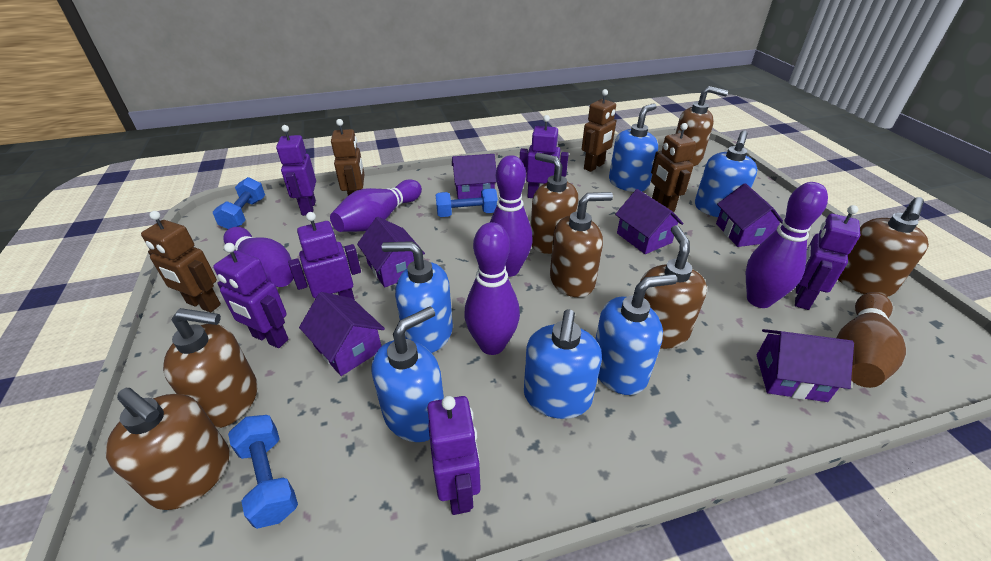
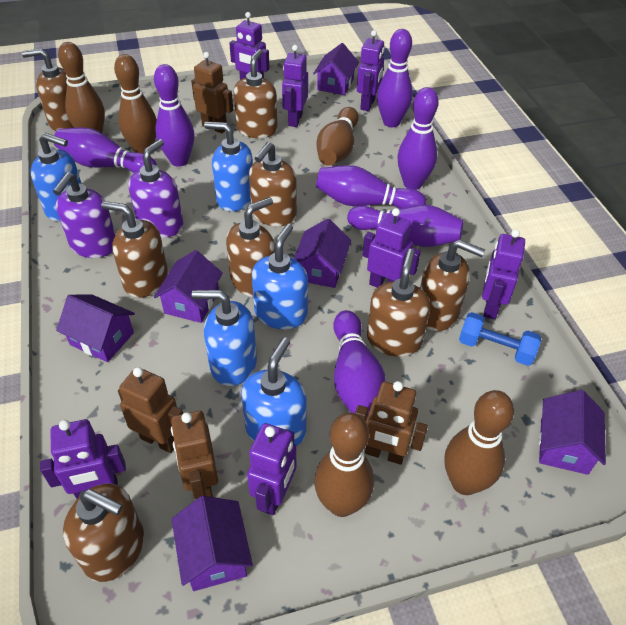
blue dumbbell: 3 -> 1
blue soap dispenser: 6 -> 5
brown bowling pin: 1 -> 5
brown soap dispenser: 7 -> 8
purple bowling pin: 5 -> 7
purple robot: 6 -> 7
purple soap dispenser: 0 -> 2

